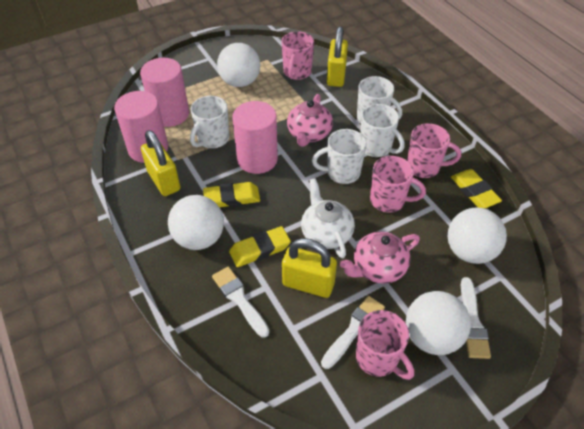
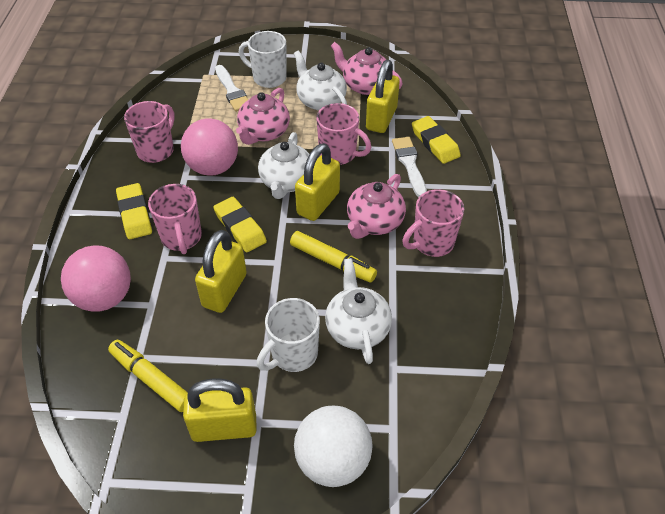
pink ball: 0 -> 2
pink cylinder: 3 -> 0
pink teapot: 2 -> 3
white ball: 4 -> 1
white brush: 3 -> 2
white mug: 4 -> 2
white teapot: 1 -> 3
yellow marker: 0 -> 2
yellow padlock: 3 -> 4

